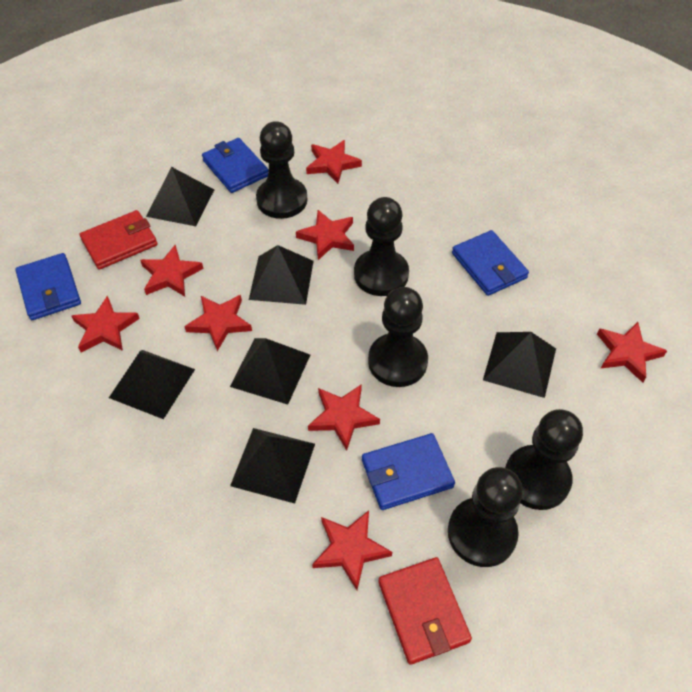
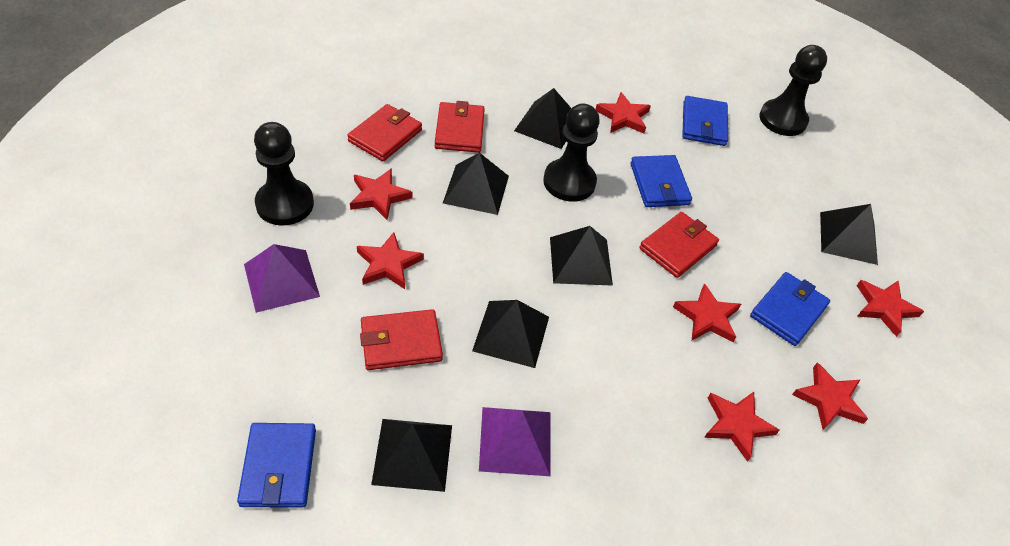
black pawn: 5 -> 3
purple pyramid: 0 -> 2
red star: 8 -> 7
red wallet: 2 -> 4

